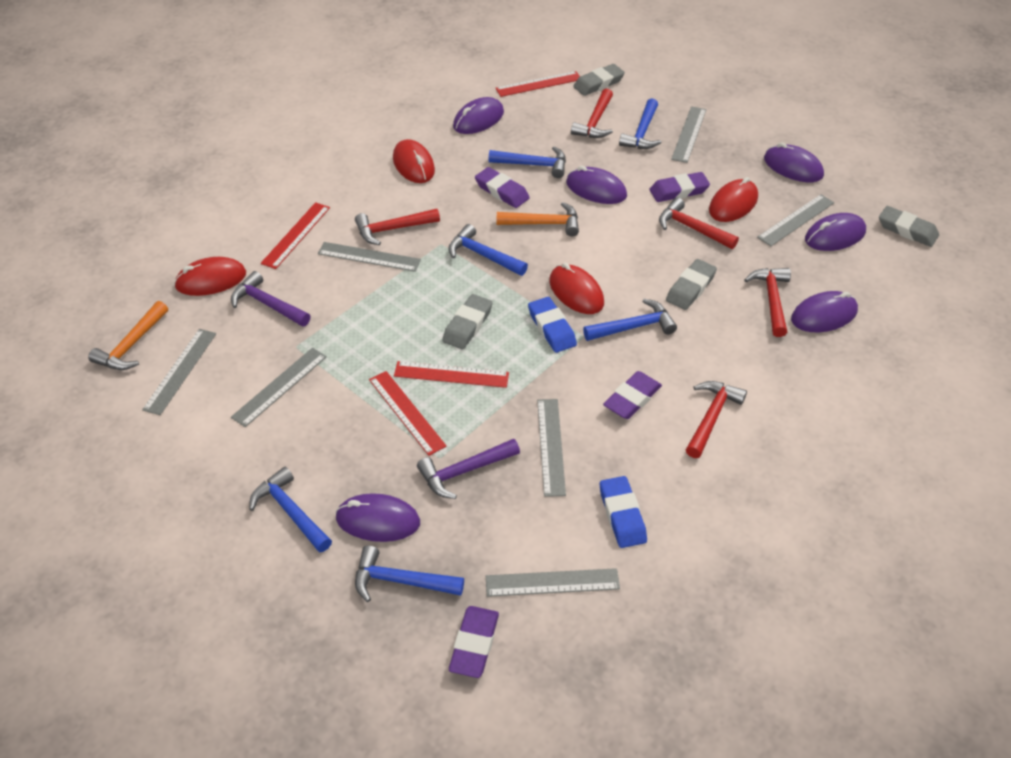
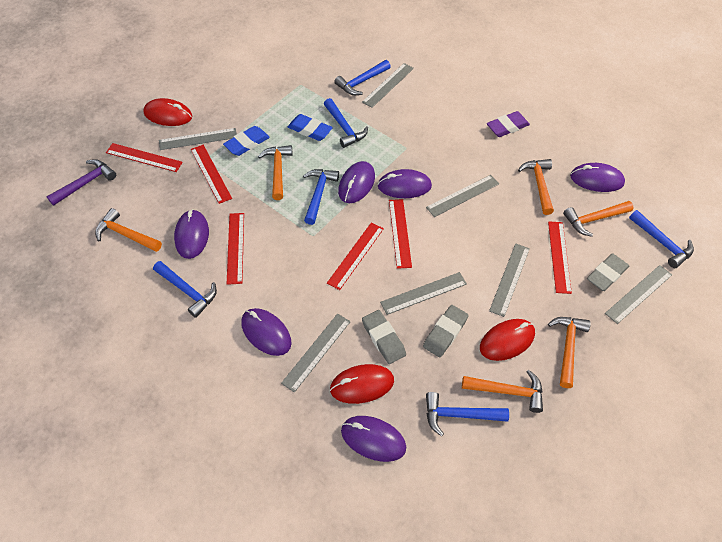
grey eraser: 4 -> 3
orange hammer: 2 -> 6
purple eraser: 4 -> 1
purple hammer: 2 -> 1
red hammer: 5 -> 0
red mouse: 4 -> 3
red ruler: 4 -> 6

